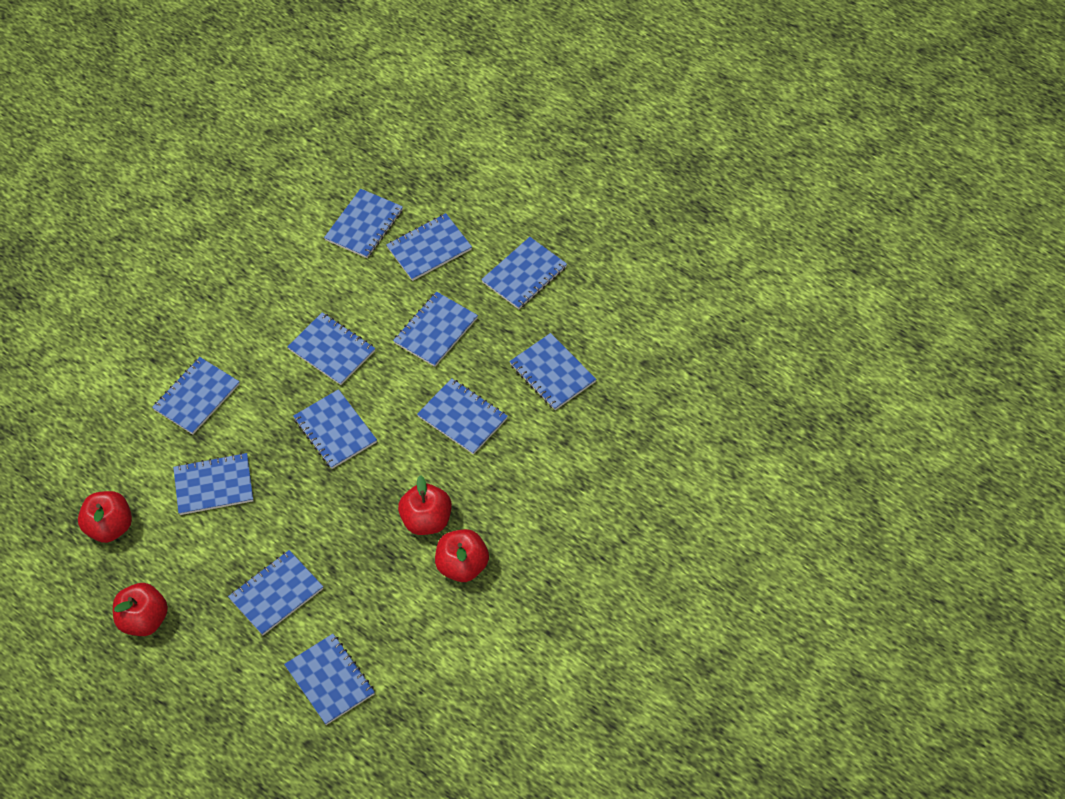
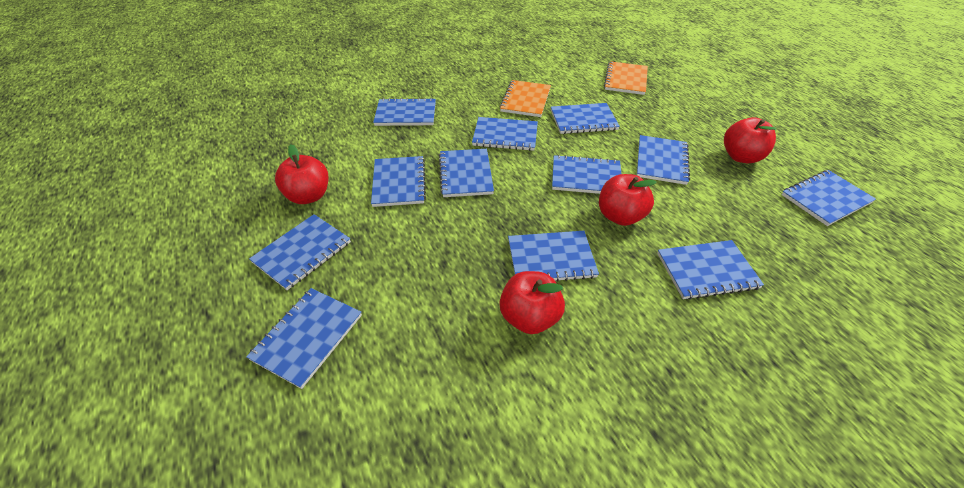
orange notebook: 0 -> 2

